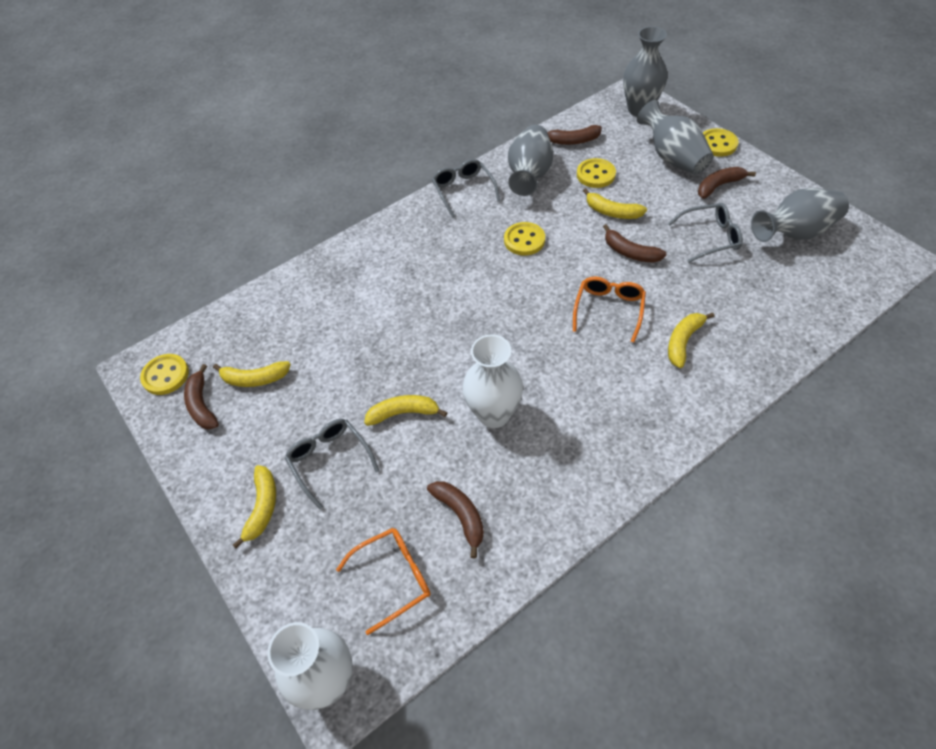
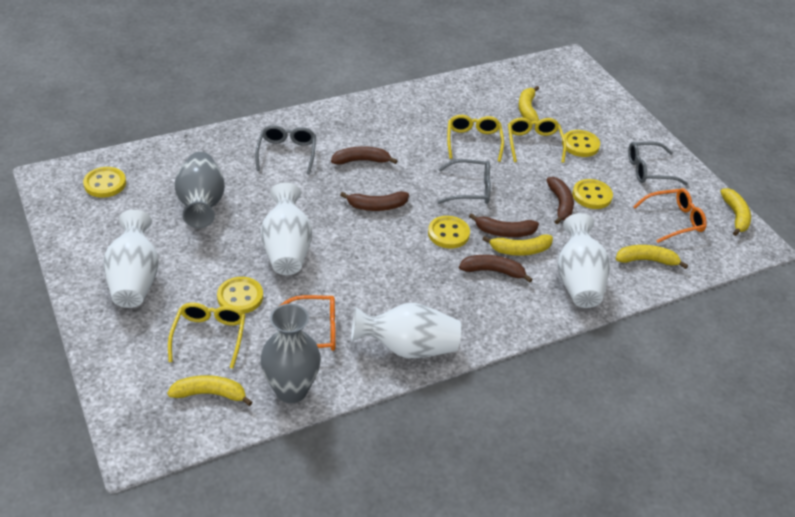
grey vase: 4 -> 2
white vase: 2 -> 4
yellow button: 4 -> 5
yellow glasses: 0 -> 3

